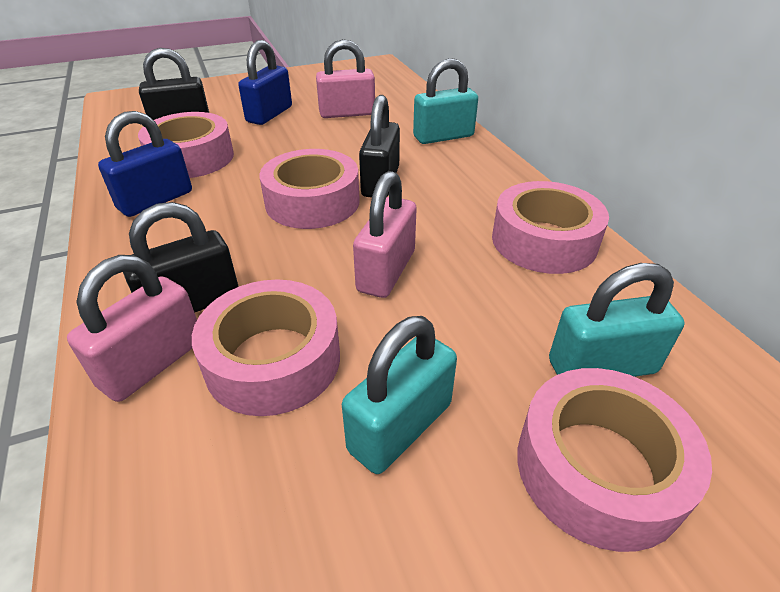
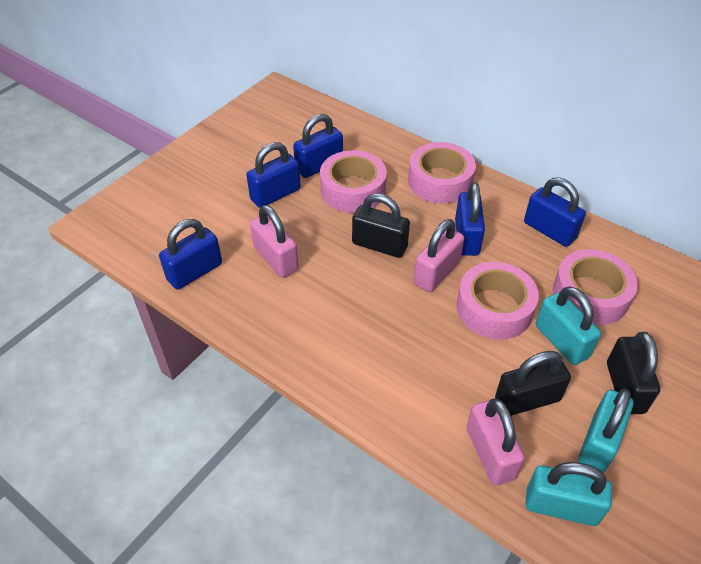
blue padlock: 2 -> 5
pink tape: 5 -> 4

